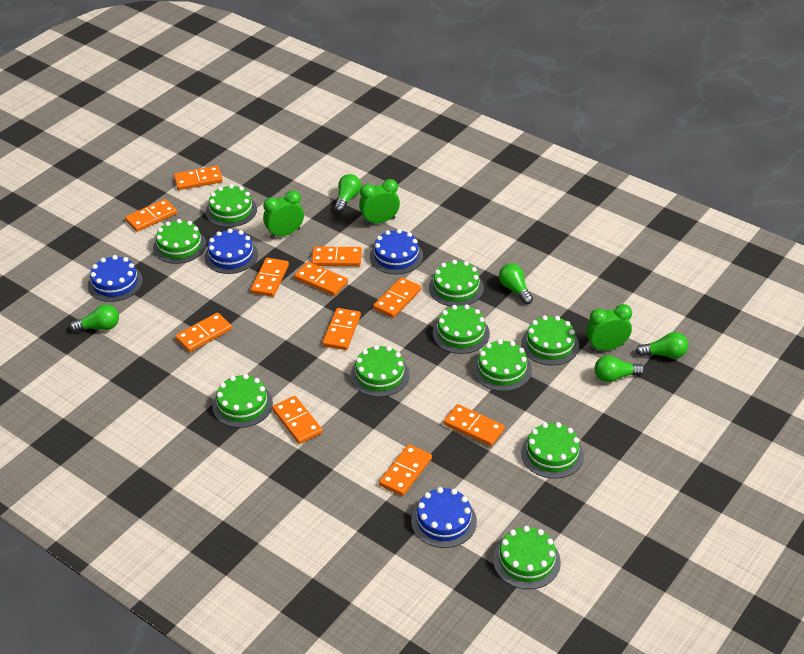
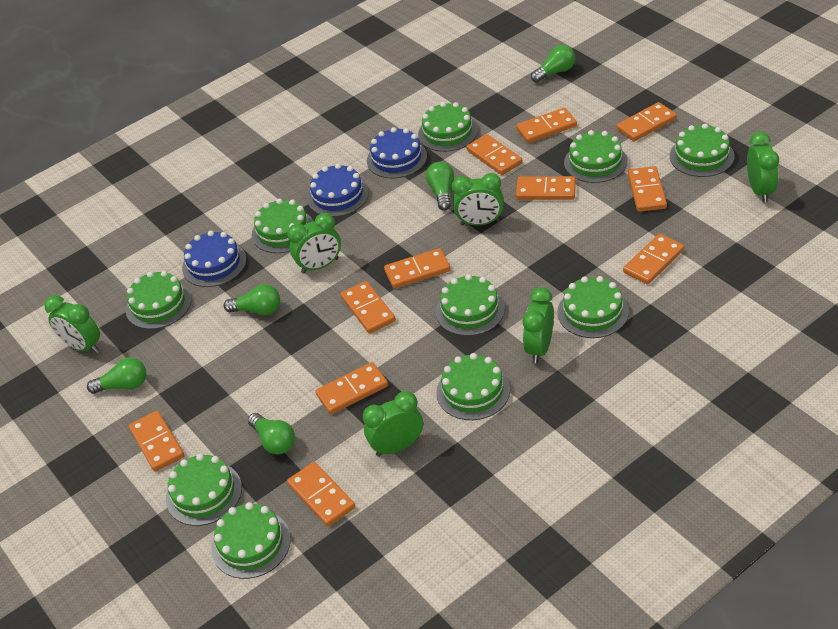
blue cake: 4 -> 3
green clock: 3 -> 6

